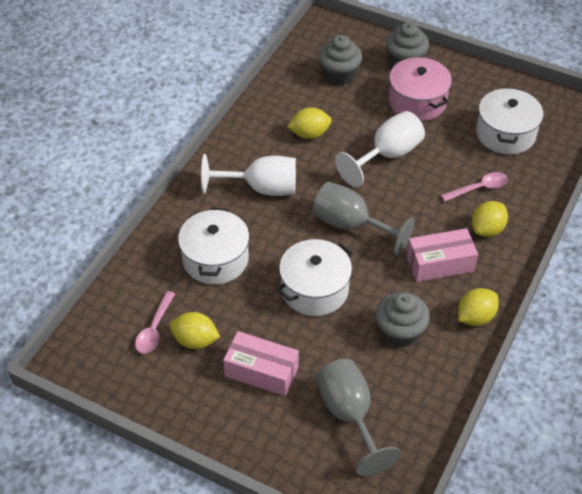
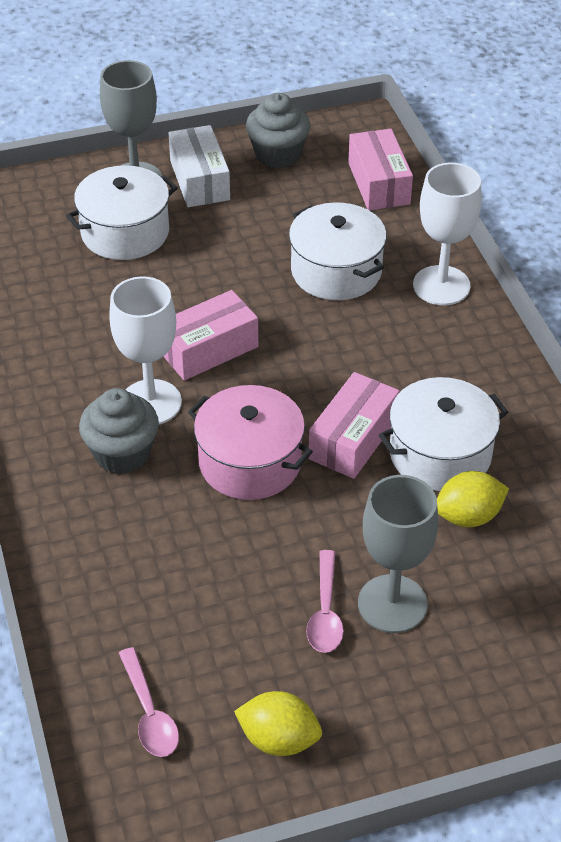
grey cupcake: 3 -> 2
pink box: 2 -> 3
white box: 0 -> 1
yellow lemon: 4 -> 2

